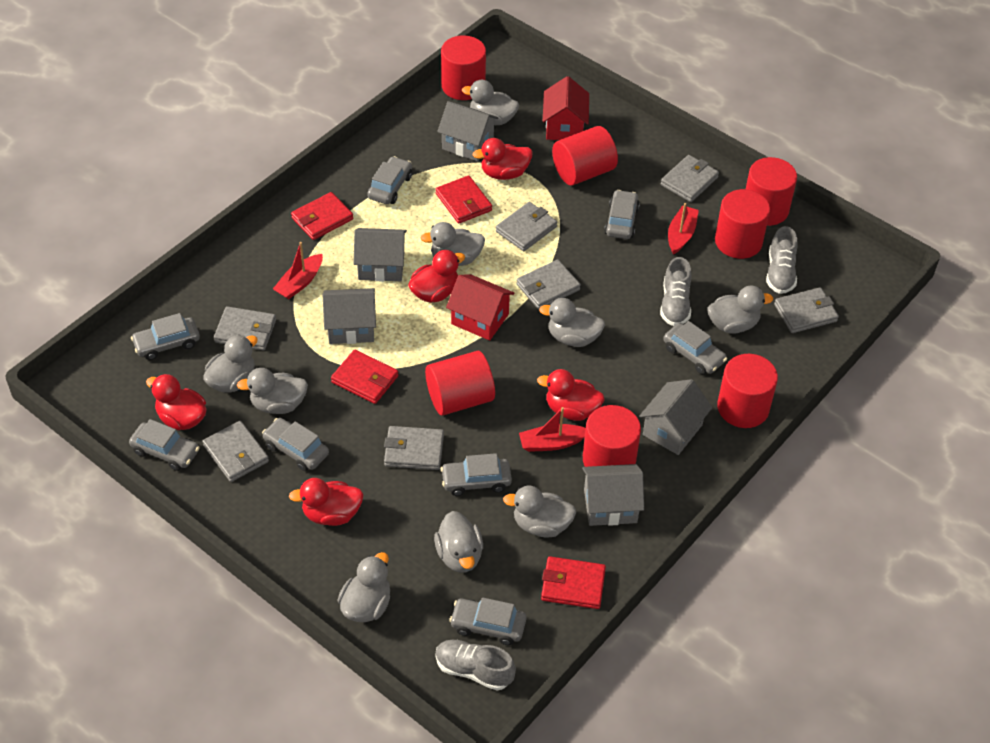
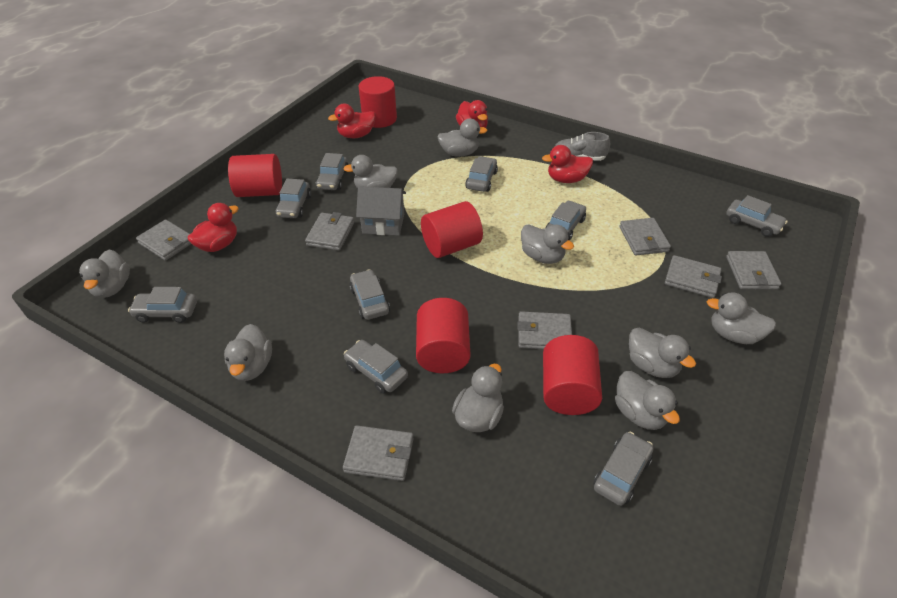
grey car: 8 -> 9
grey house: 5 -> 1
grey shoe: 3 -> 1
red boat: 3 -> 0
red cylinder: 7 -> 5
red duck: 5 -> 4
red house: 2 -> 0
red wallet: 4 -> 0

